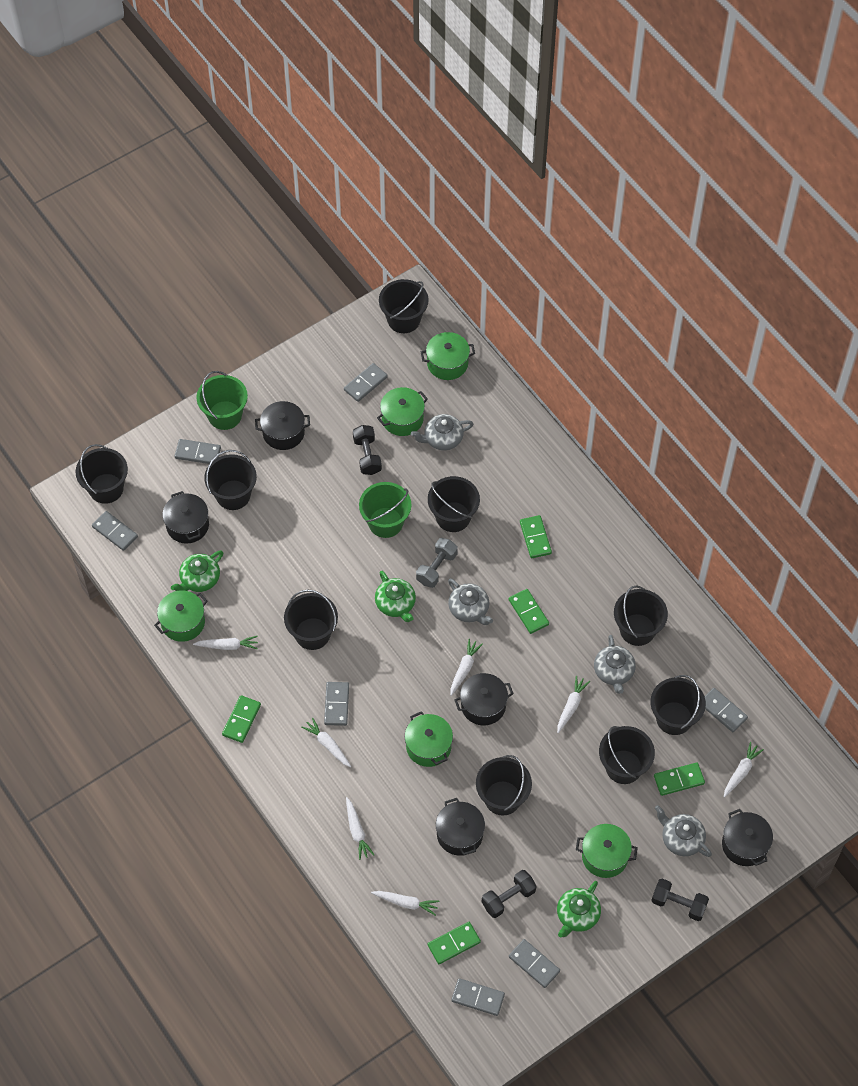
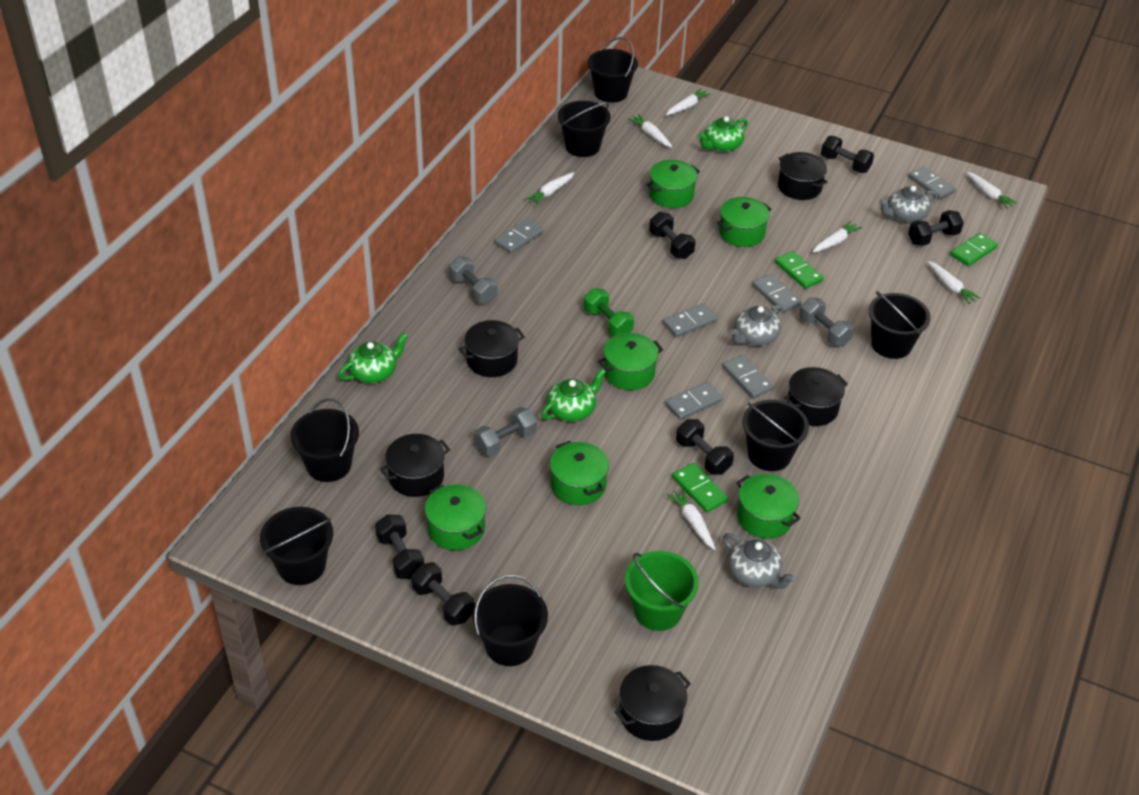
black bucket: 9 -> 7
black dumbbell: 3 -> 6
green bucket: 2 -> 1
green domino: 5 -> 3
green dumbbell: 0 -> 1
green pot: 5 -> 6
grey domino: 7 -> 6
grey dumbbell: 1 -> 3
grey teapot: 4 -> 3

